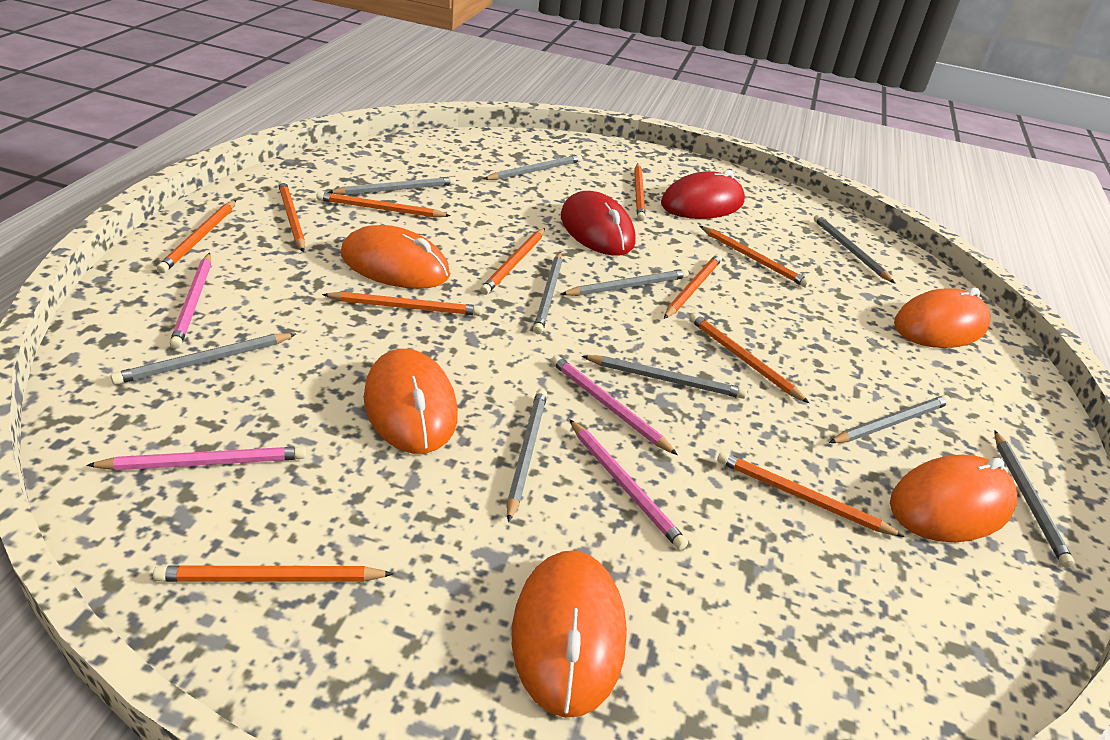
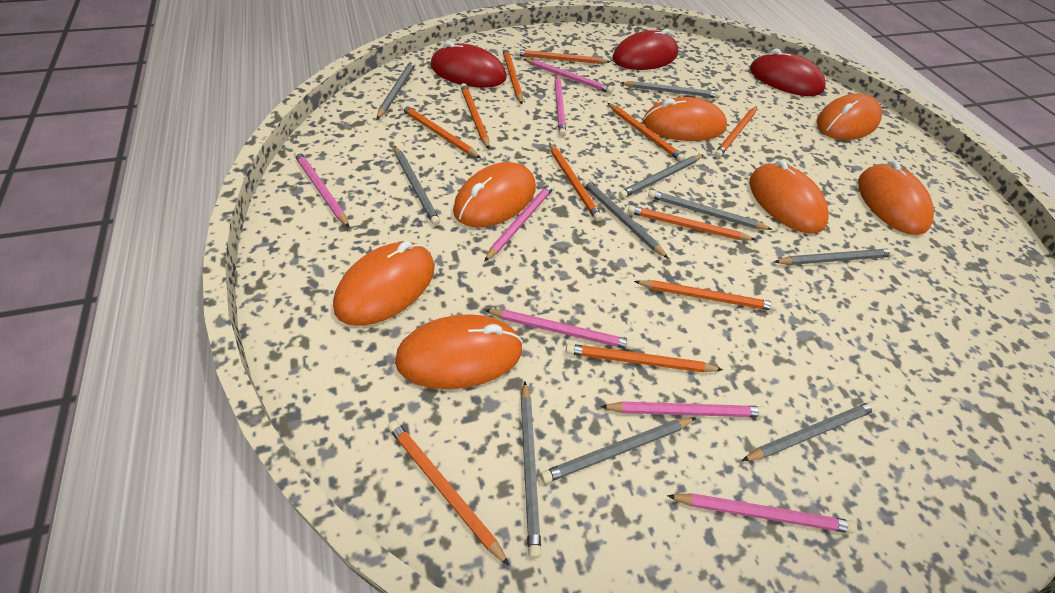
orange mouse: 5 -> 7
pink pencil: 4 -> 7
red mouse: 2 -> 3

